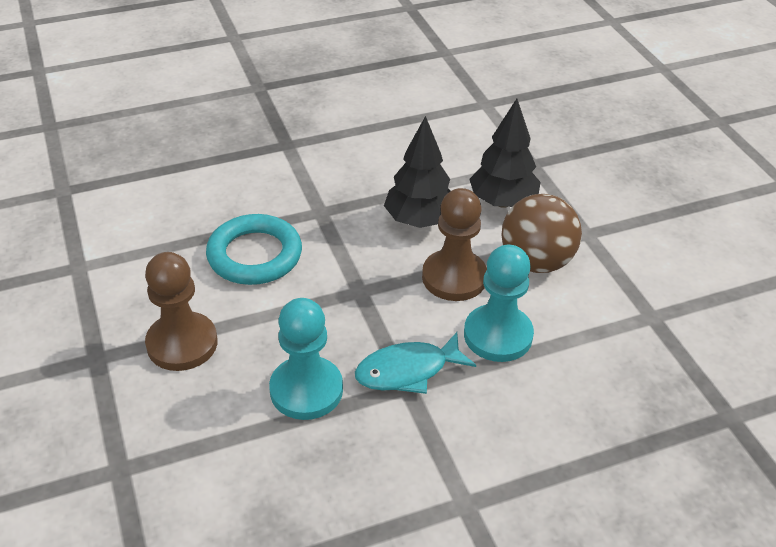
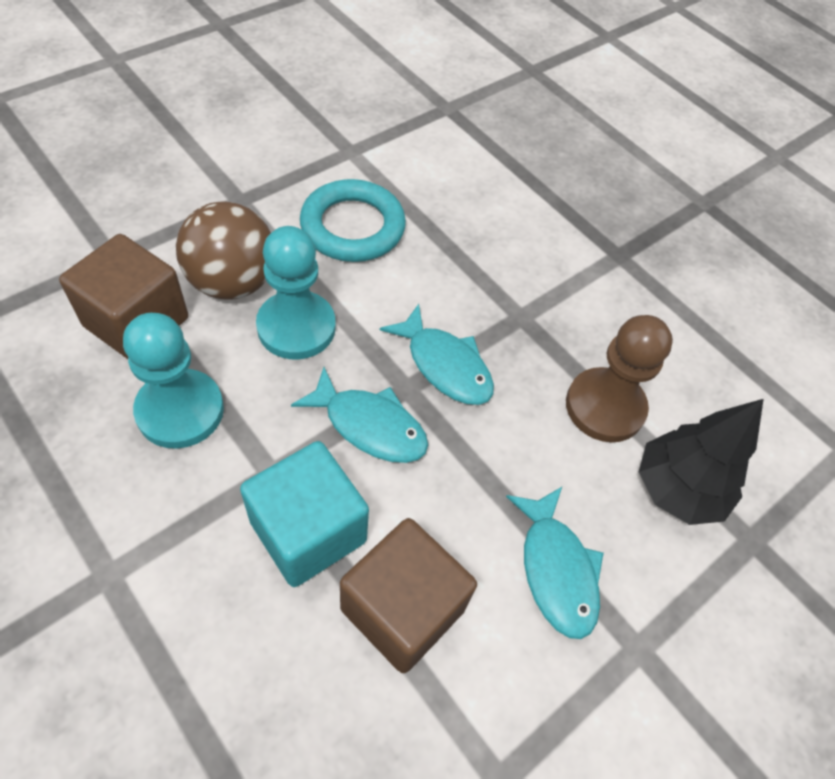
black tree: 2 -> 1
brown cube: 0 -> 2
brown pawn: 2 -> 1
turquoise cube: 0 -> 1
turquoise fish: 1 -> 3

